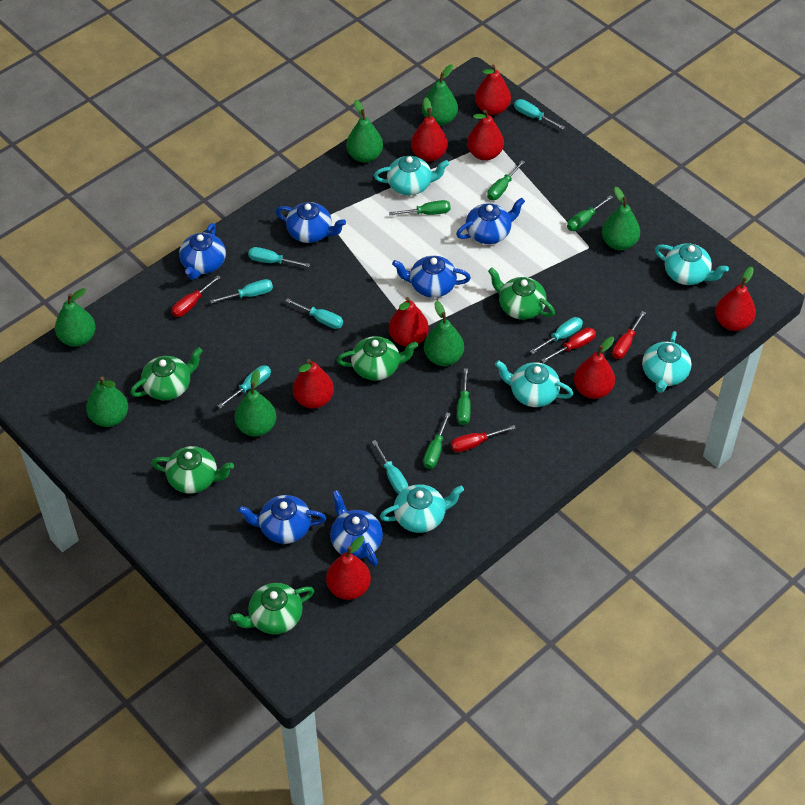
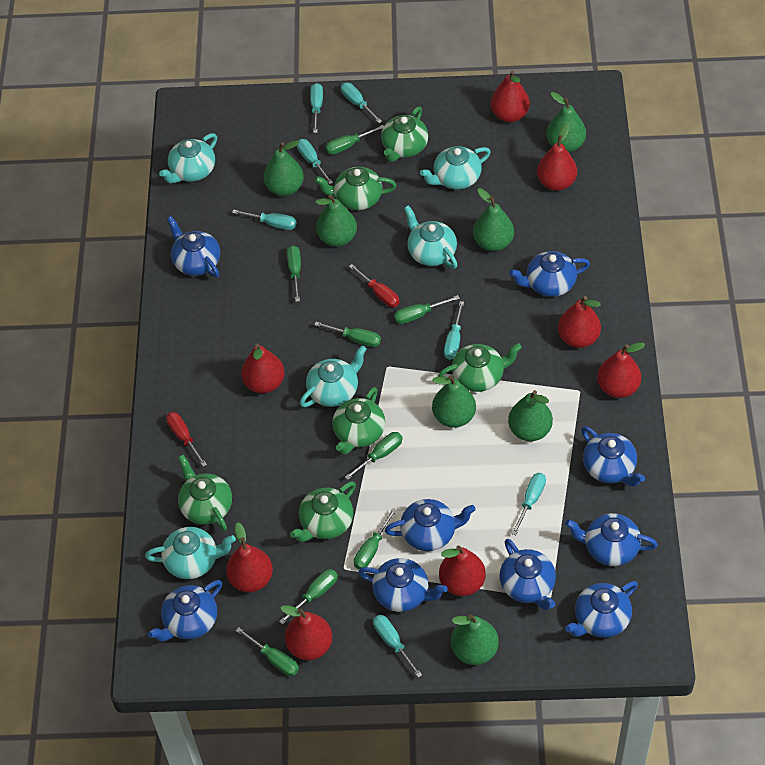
blue teapot: 6 -> 9
green screwdriver: 5 -> 8
green teapot: 5 -> 6
red screwdriver: 4 -> 2

